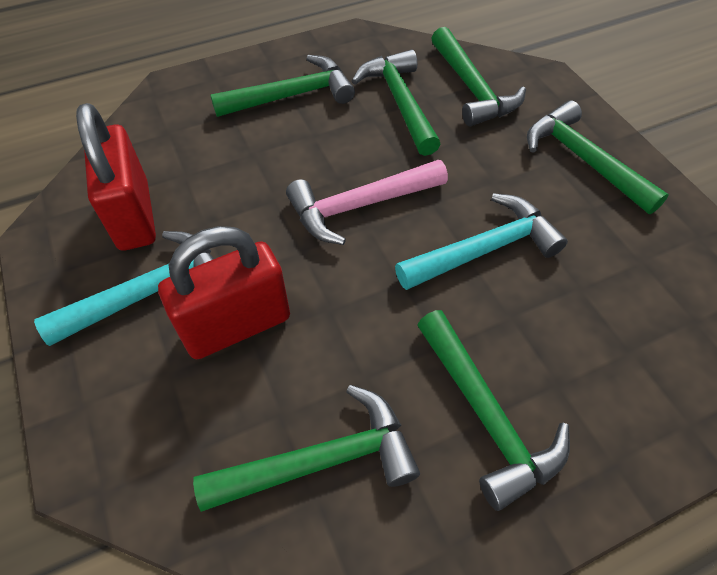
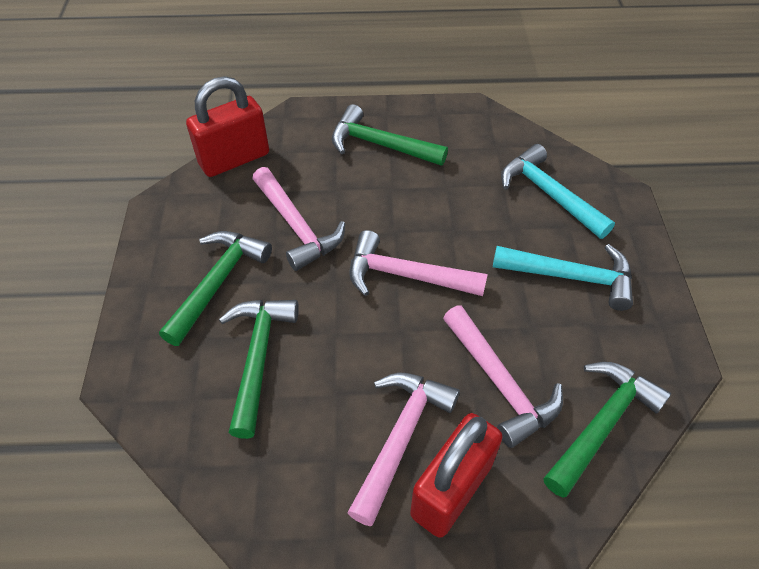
green hammer: 6 -> 4
pink hammer: 1 -> 4

